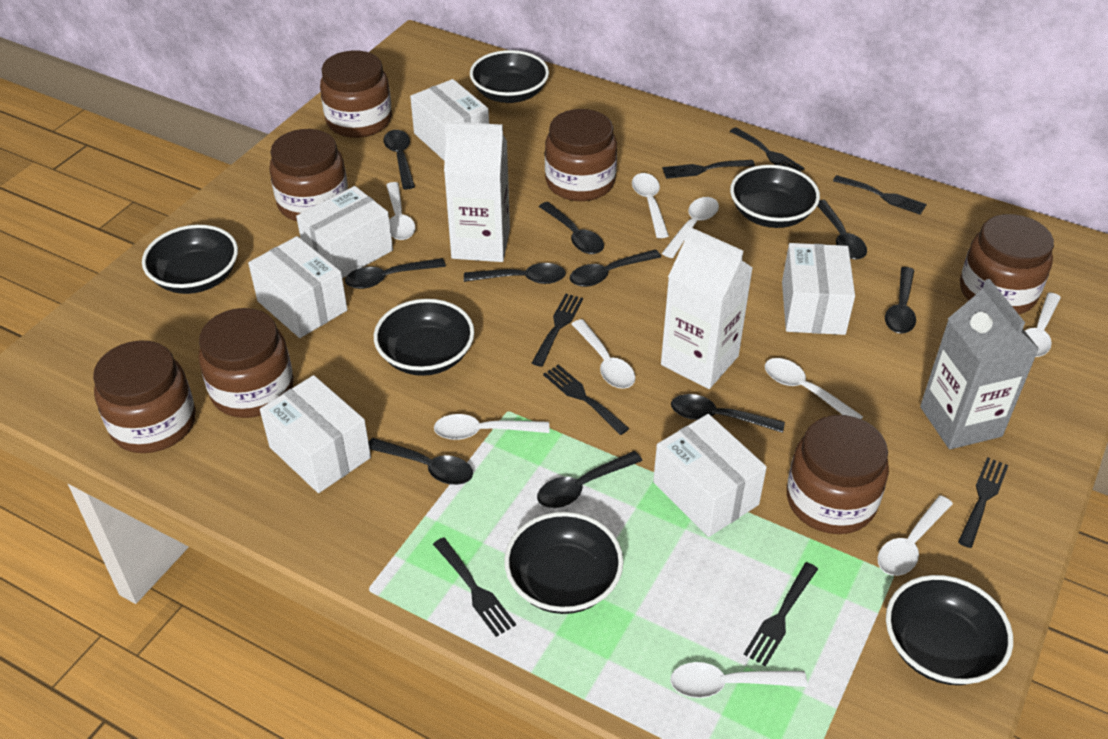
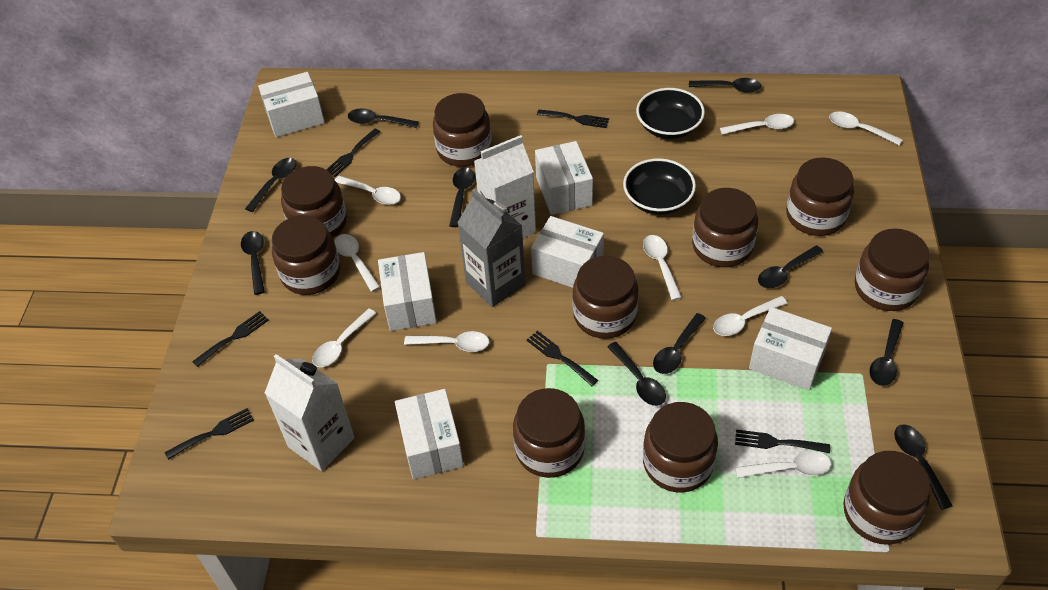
black bowl: 6 -> 2
black fork: 8 -> 6
brown jar: 7 -> 10

